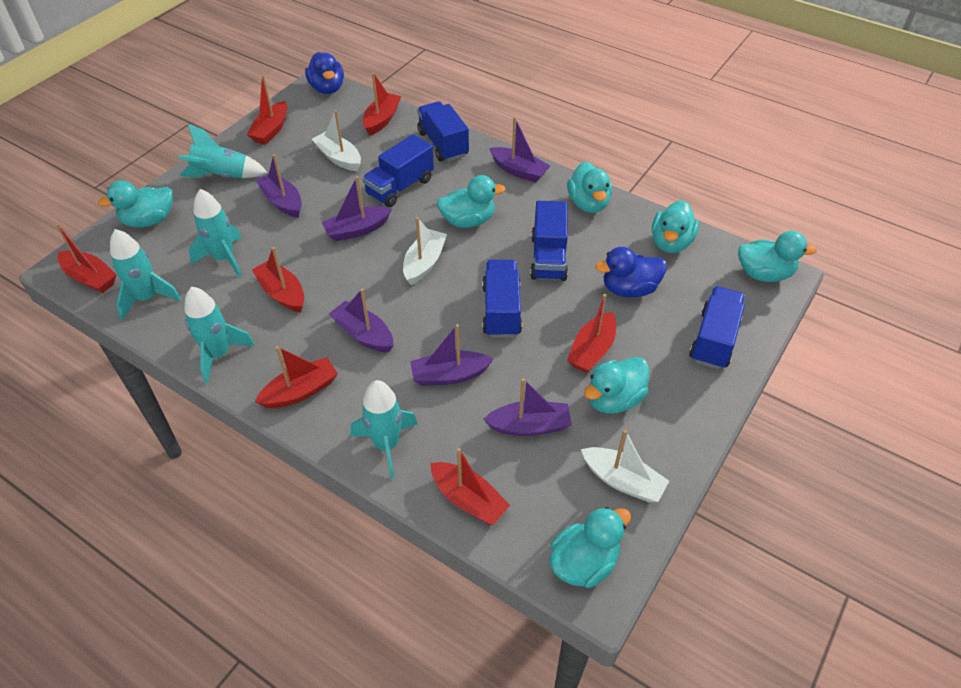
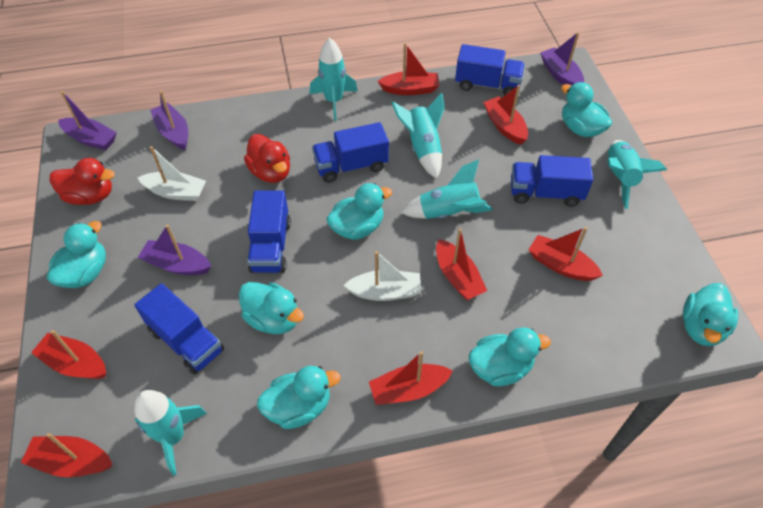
blue duck: 2 -> 0
purple boat: 6 -> 4
red duck: 0 -> 2
white boat: 3 -> 2

